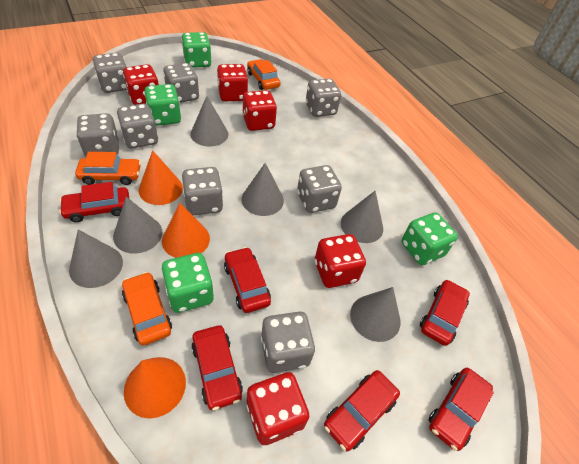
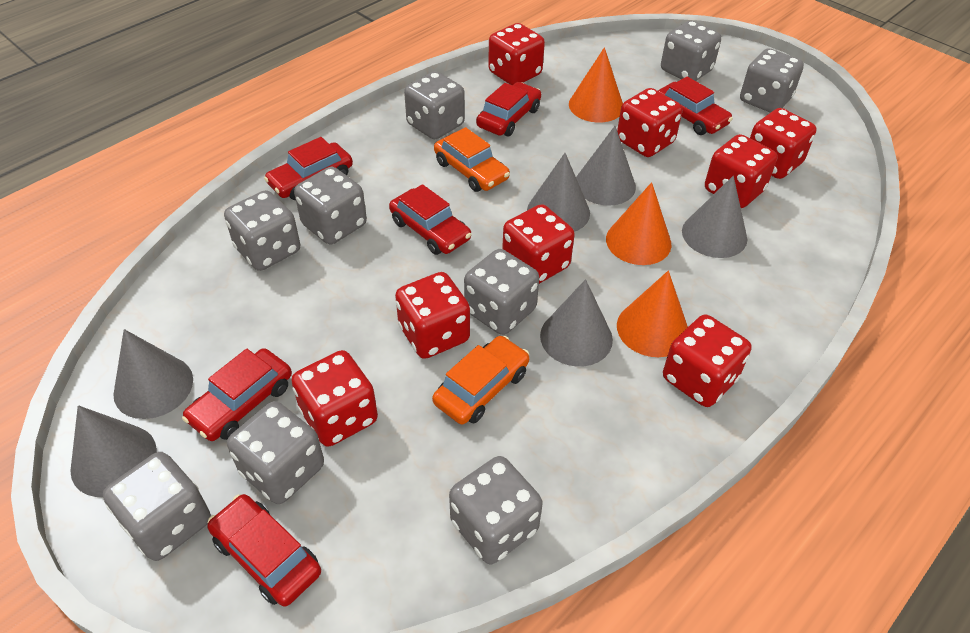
green dice: 4 -> 0
grey dice: 8 -> 9
orange car: 3 -> 2
red dice: 5 -> 8

